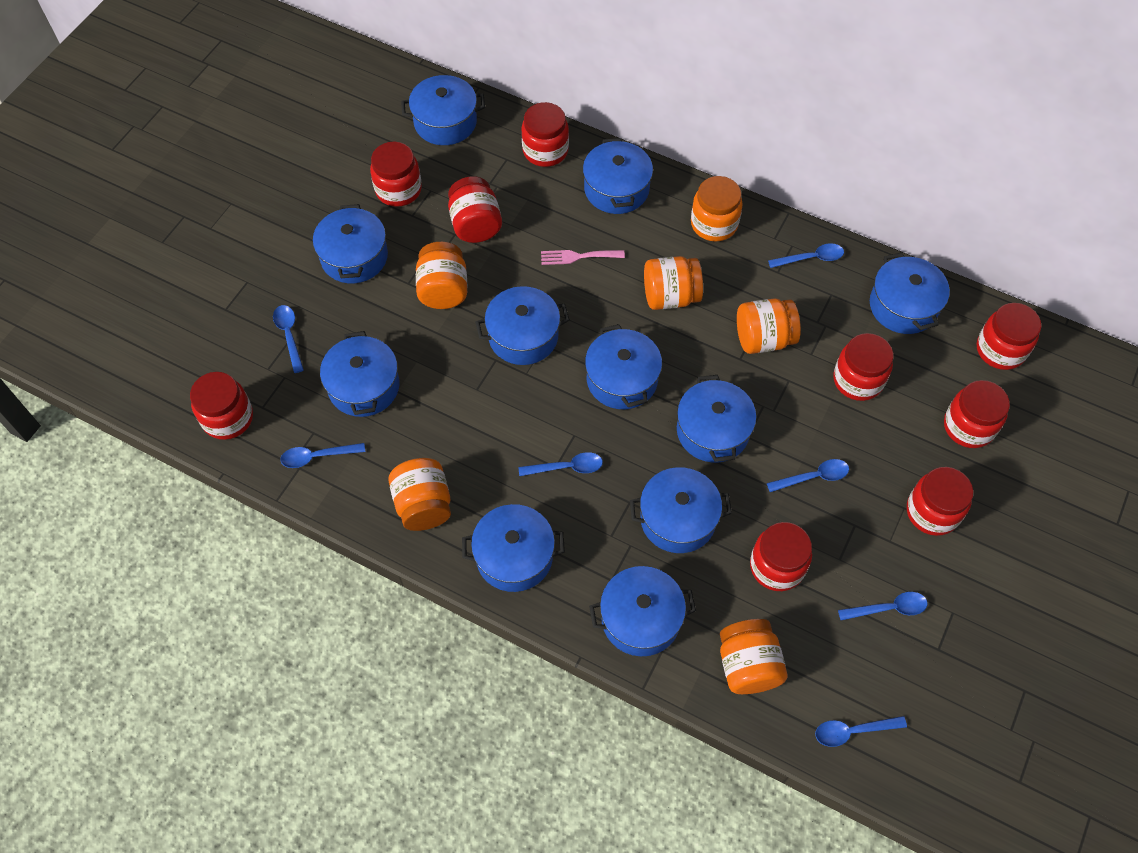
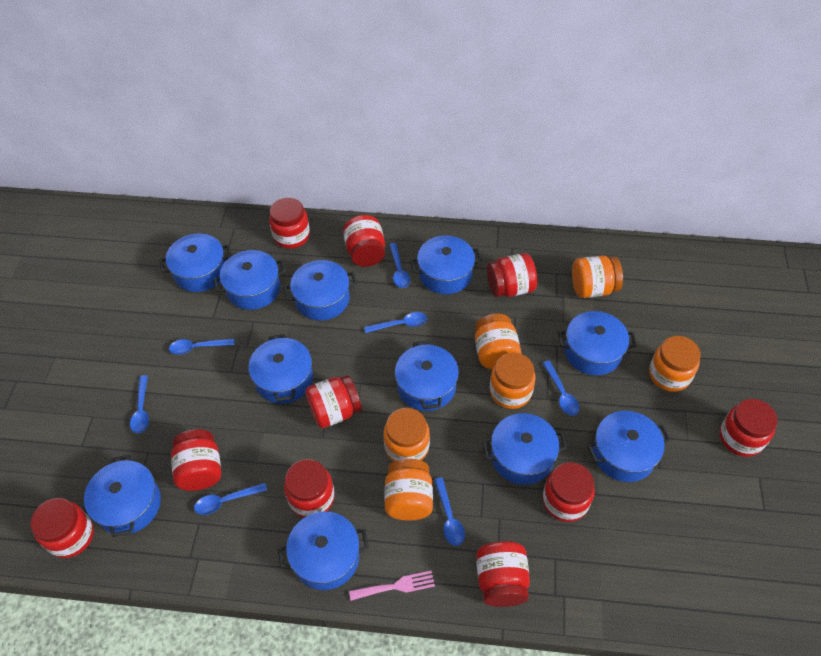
red jar: 9 -> 10

